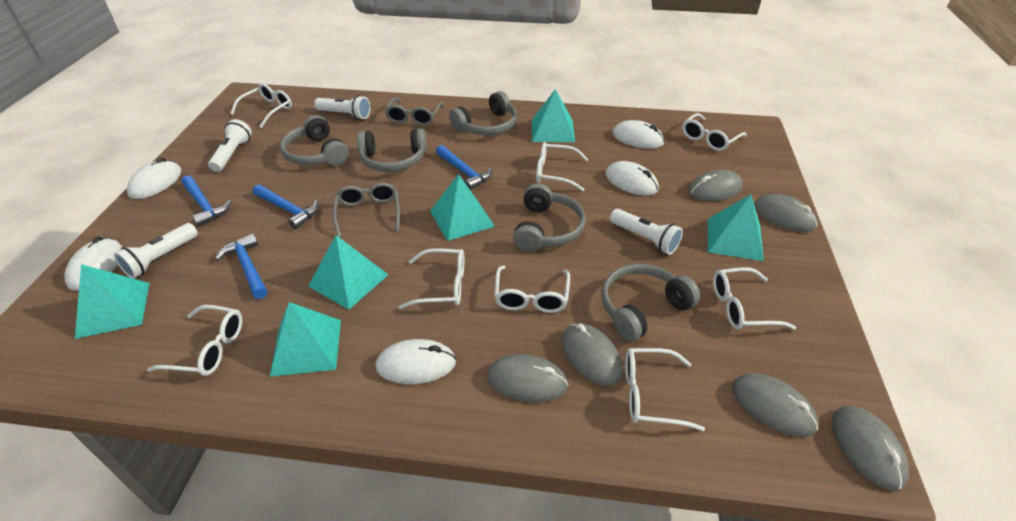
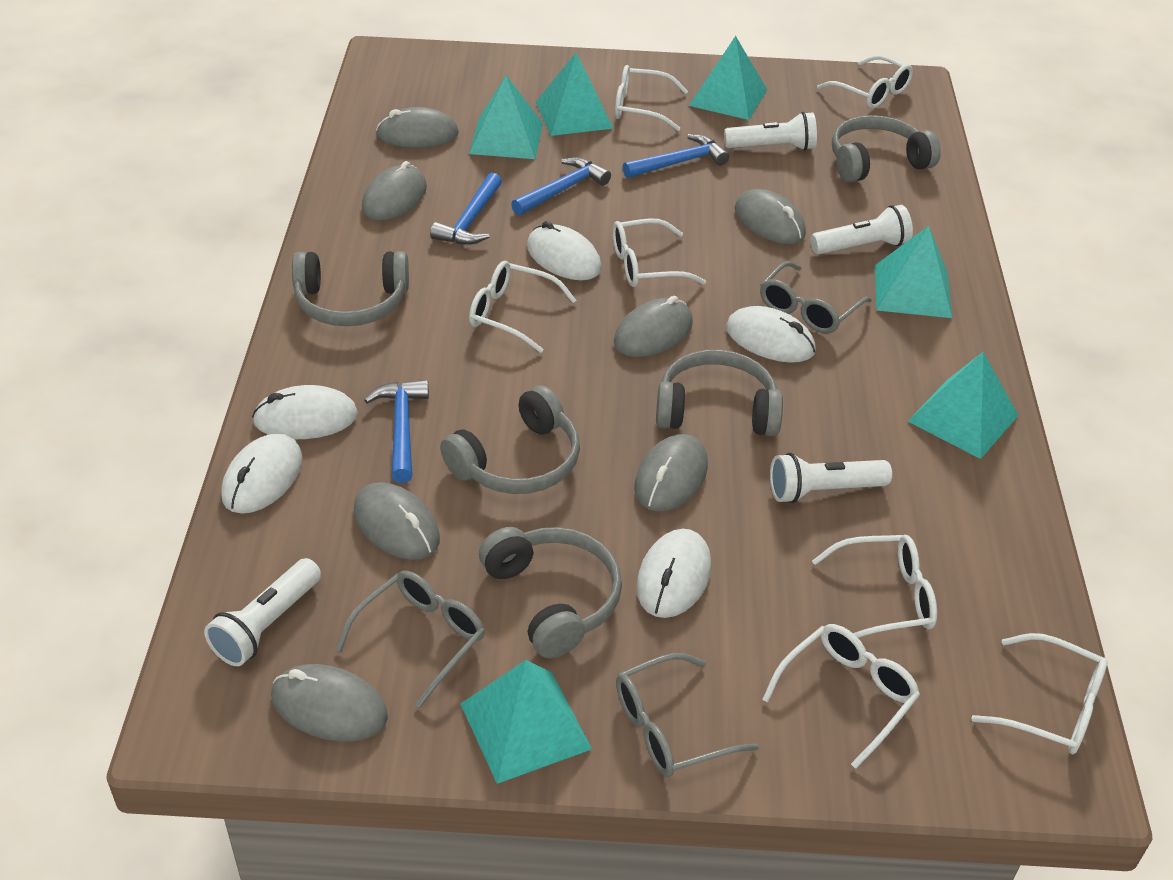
grey glasses: 2 -> 3
grey mouse: 6 -> 7
white glasses: 8 -> 7

